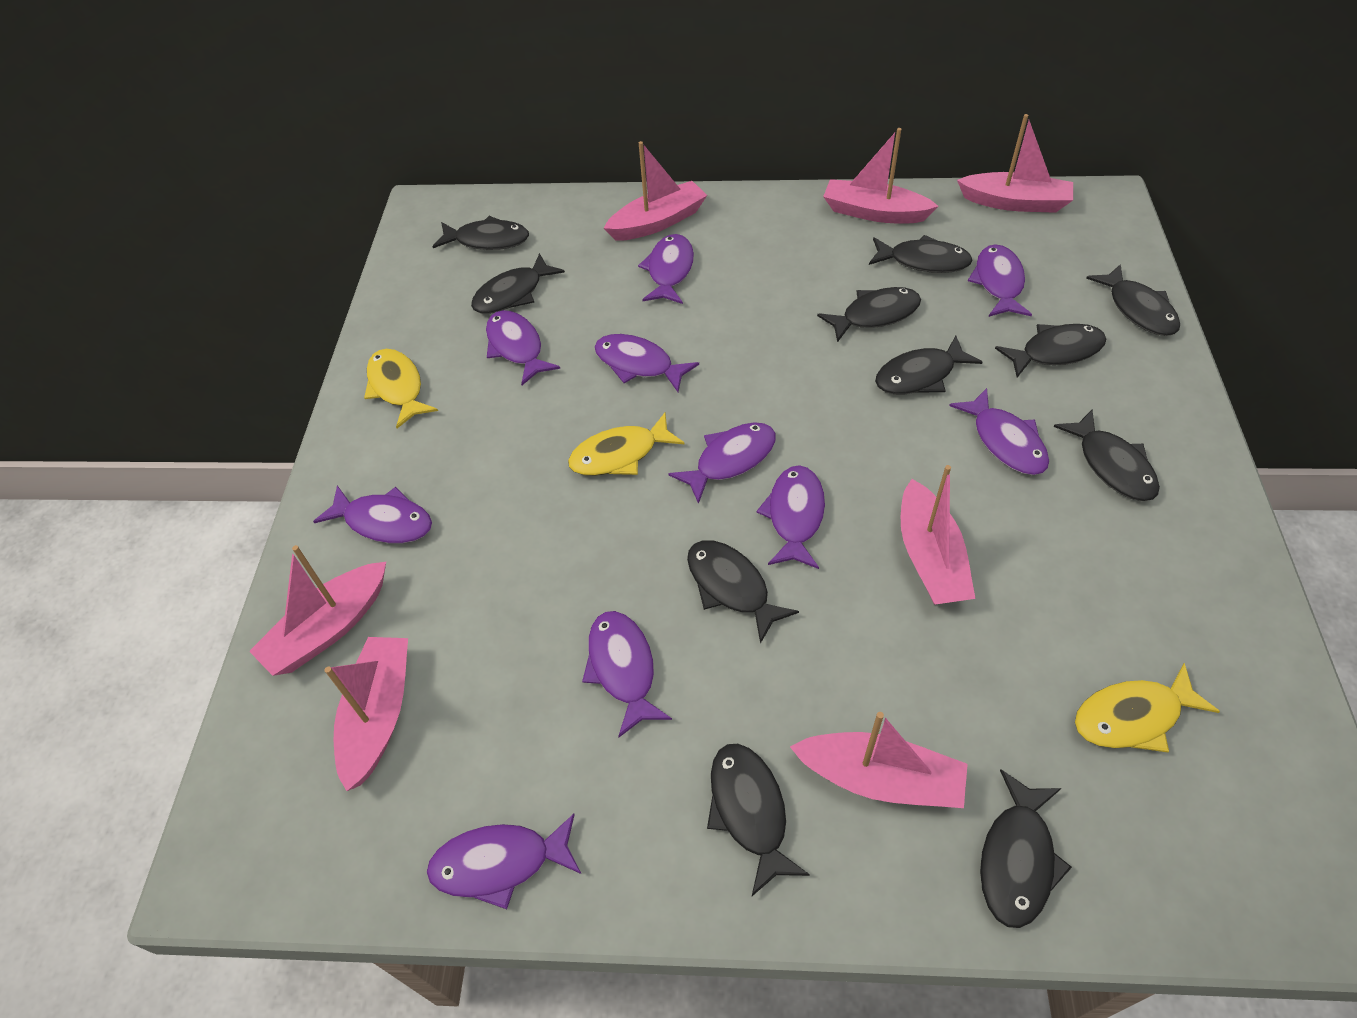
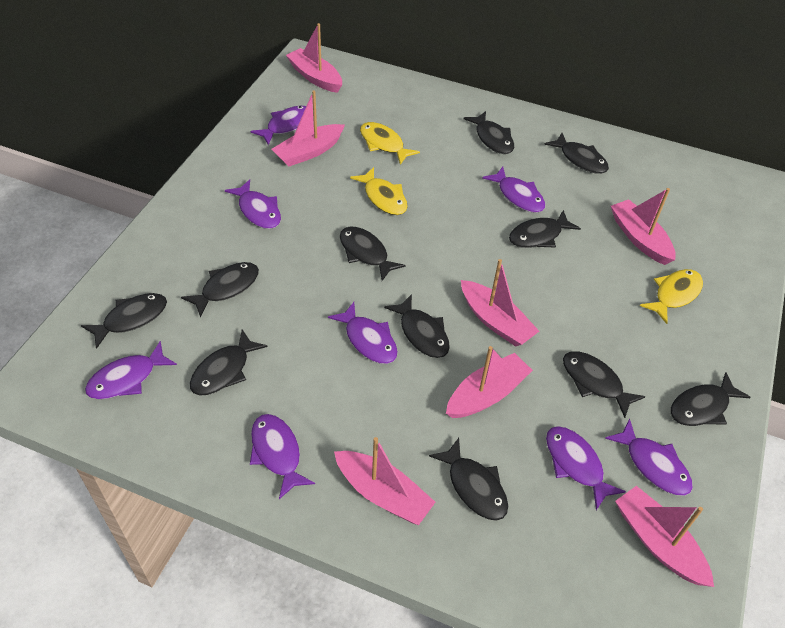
purple fish: 10 -> 8

